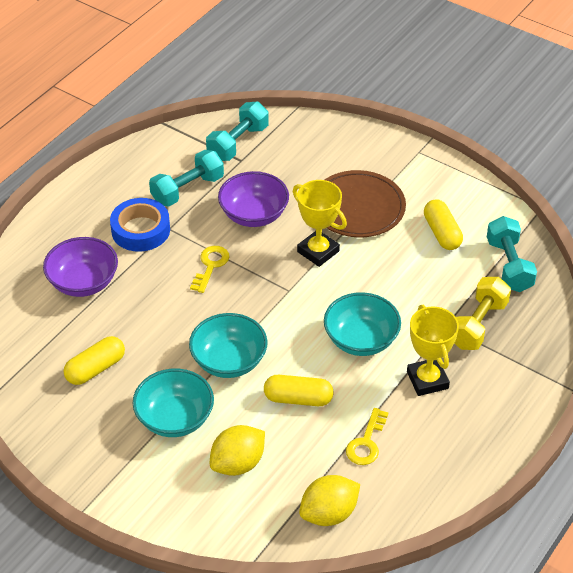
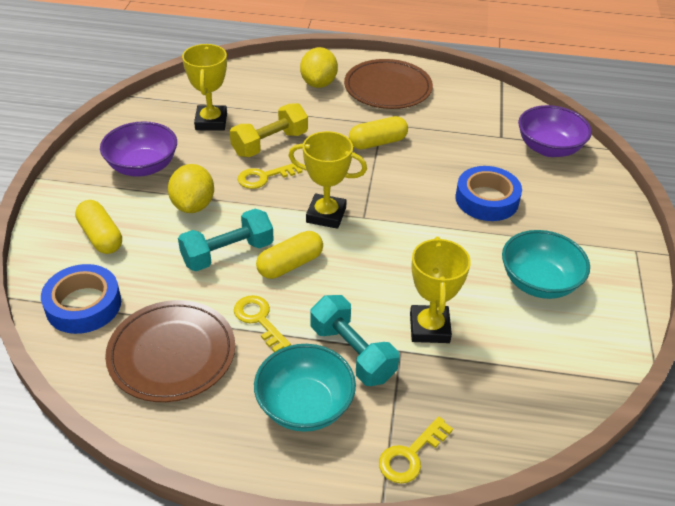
blue tape: 1 -> 2
brown plate: 1 -> 2
turquoise bowl: 3 -> 2
turquoise dumbbell: 3 -> 2
yellow key: 2 -> 3
yellow trophy: 2 -> 3

